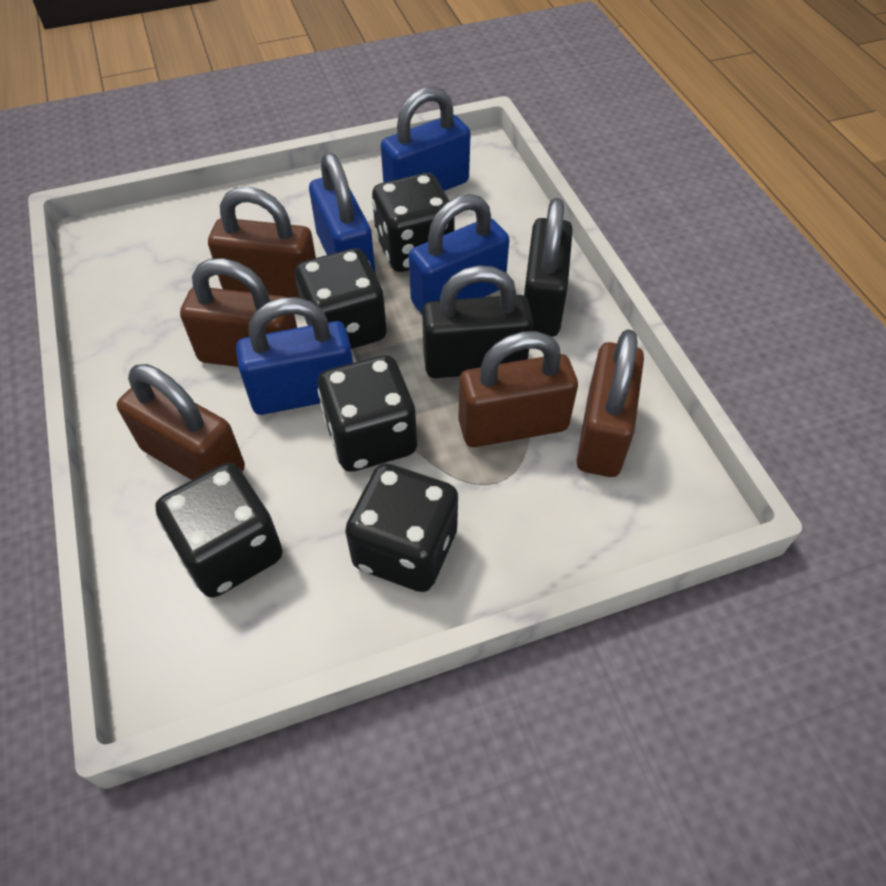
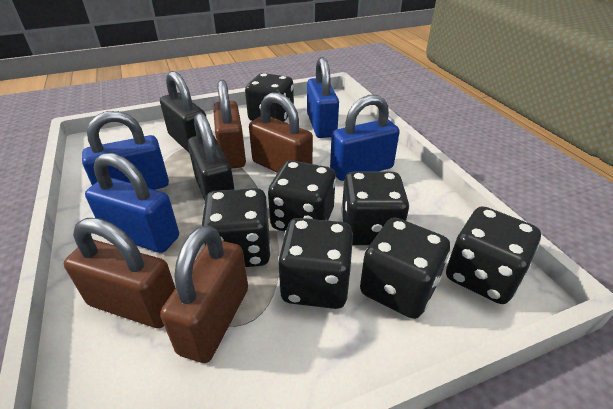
black dice: 5 -> 7
brown padlock: 5 -> 4

